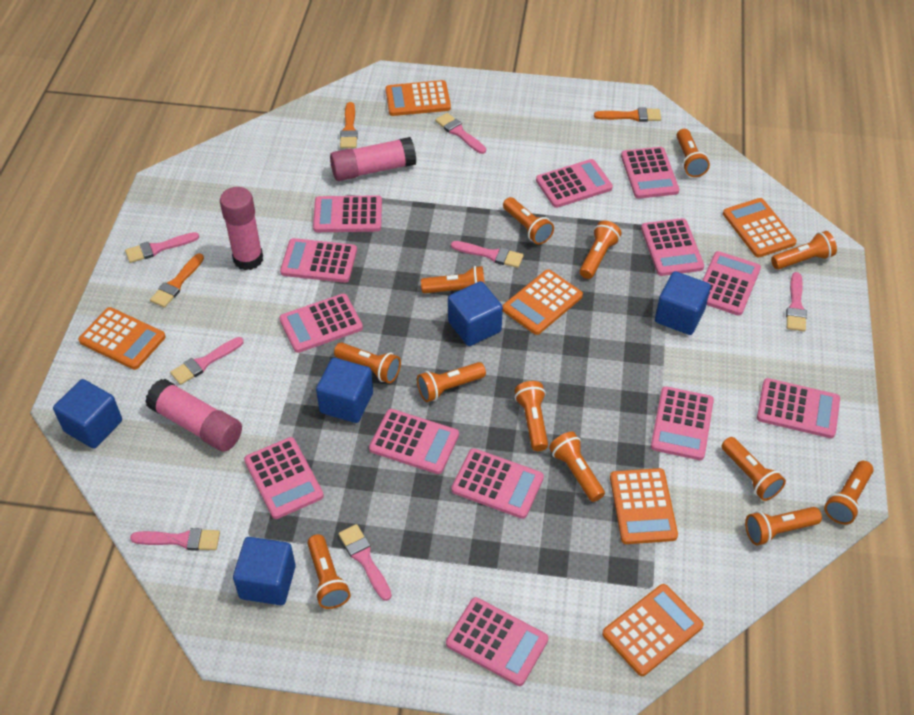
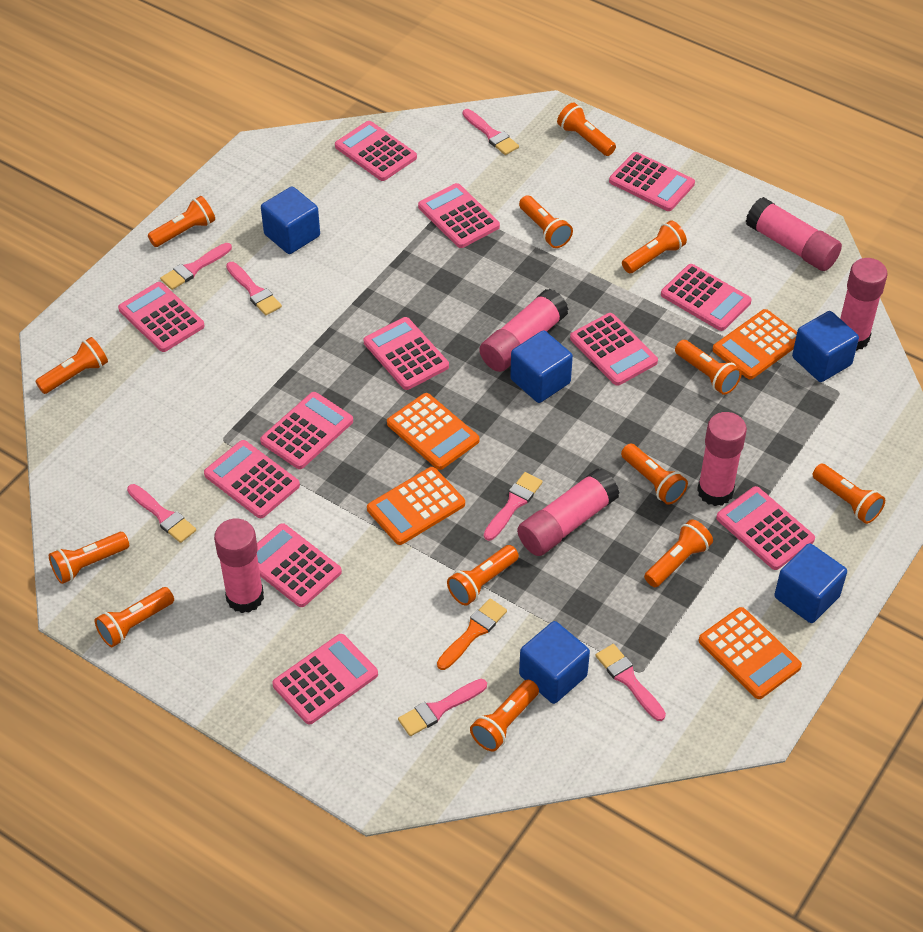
orange brush: 3 -> 1
orange calculator: 6 -> 4
pink calculator: 13 -> 12
pink glue stick: 3 -> 6

